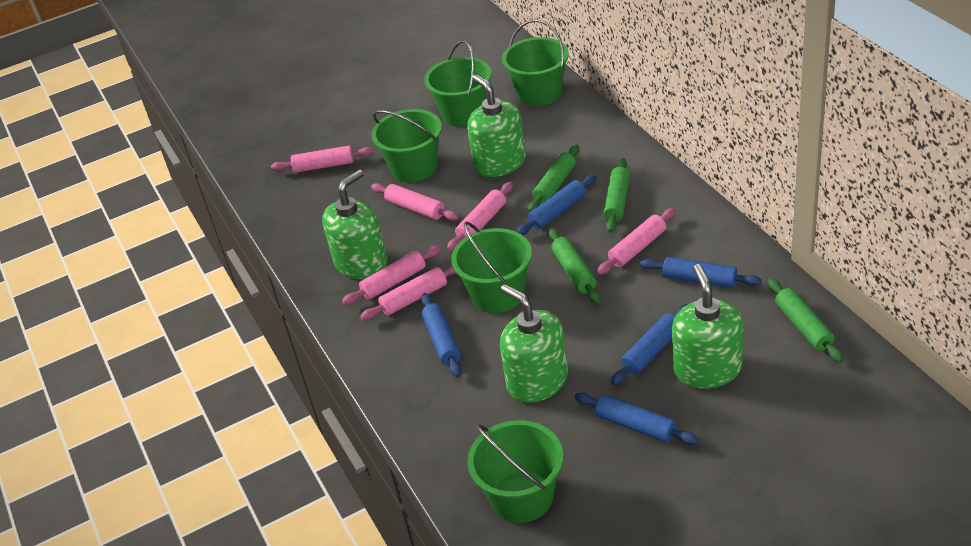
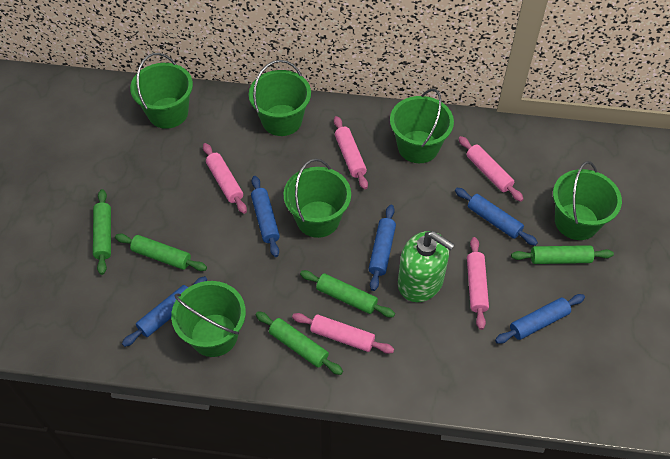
green bucket: 5 -> 6
green rolling pin: 4 -> 5
green soap dispenser: 4 -> 1
pink rolling pin: 6 -> 5

